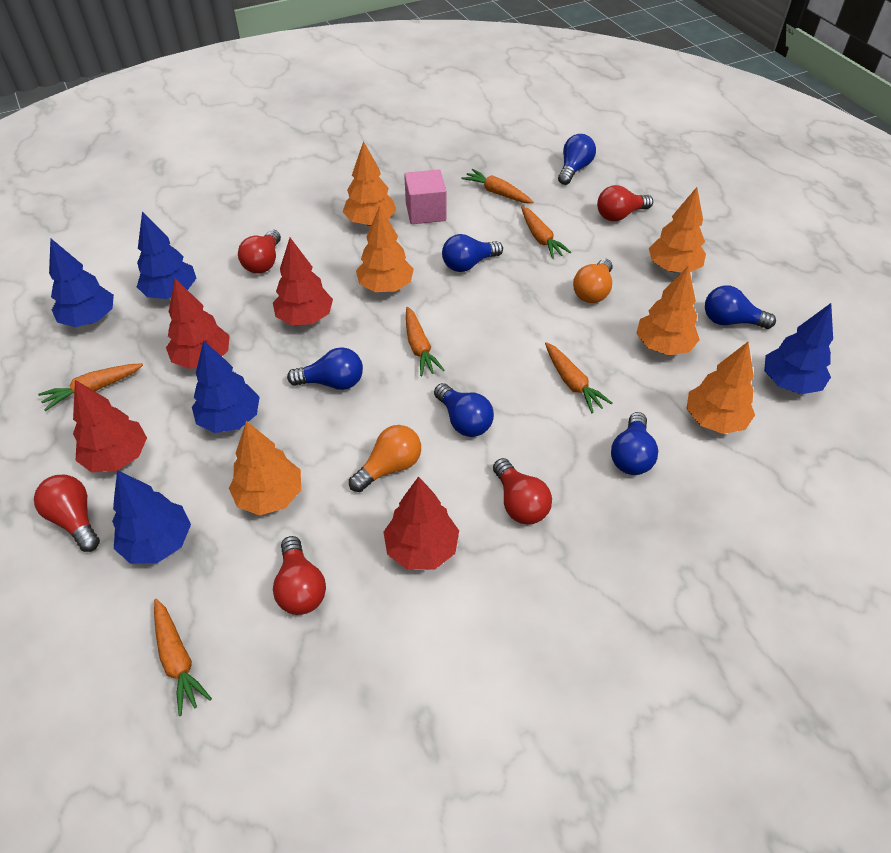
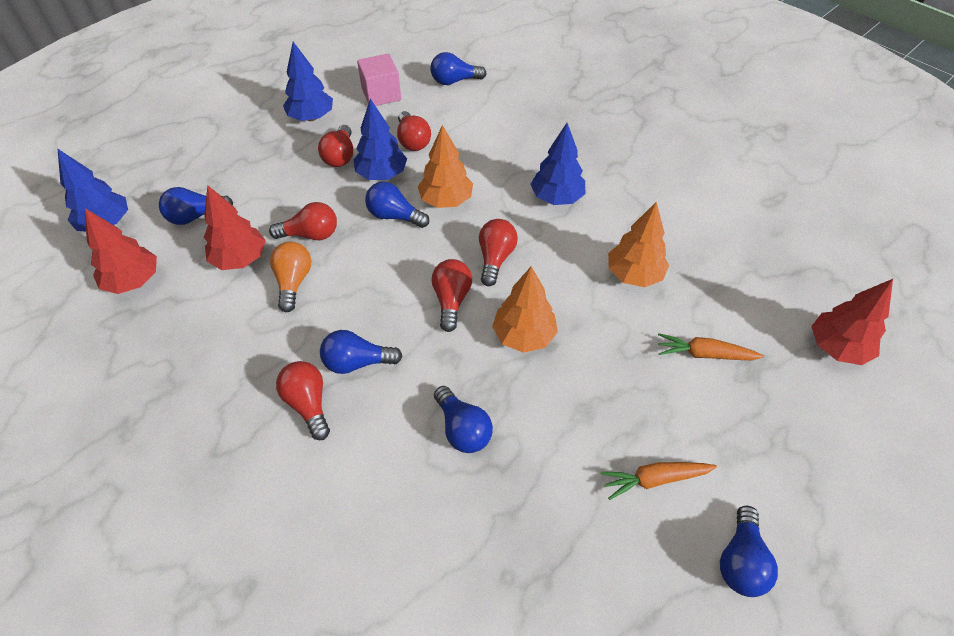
blue tree: 5 -> 4
orange carrot: 6 -> 2
orange light bulb: 2 -> 1
orange tree: 6 -> 3
red light bulb: 5 -> 6
red tree: 4 -> 3

